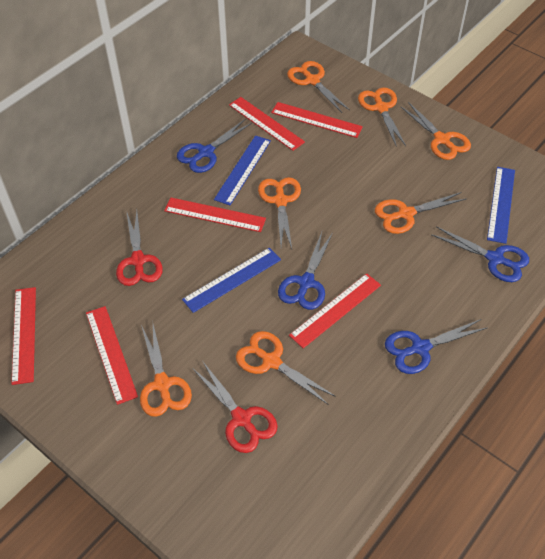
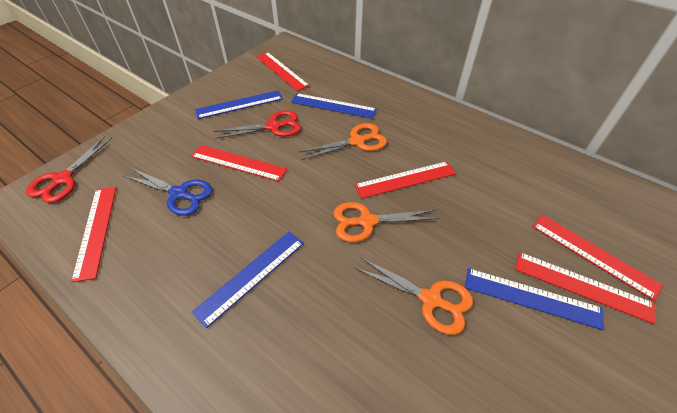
blue ruler: 3 -> 4
blue scissors: 4 -> 1
orange scissors: 7 -> 3

